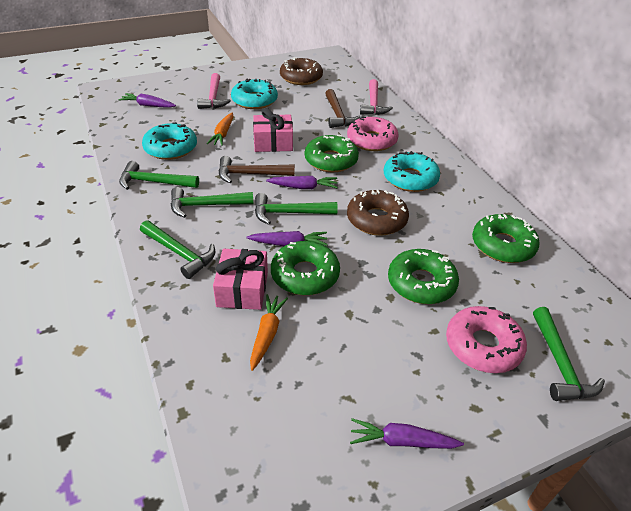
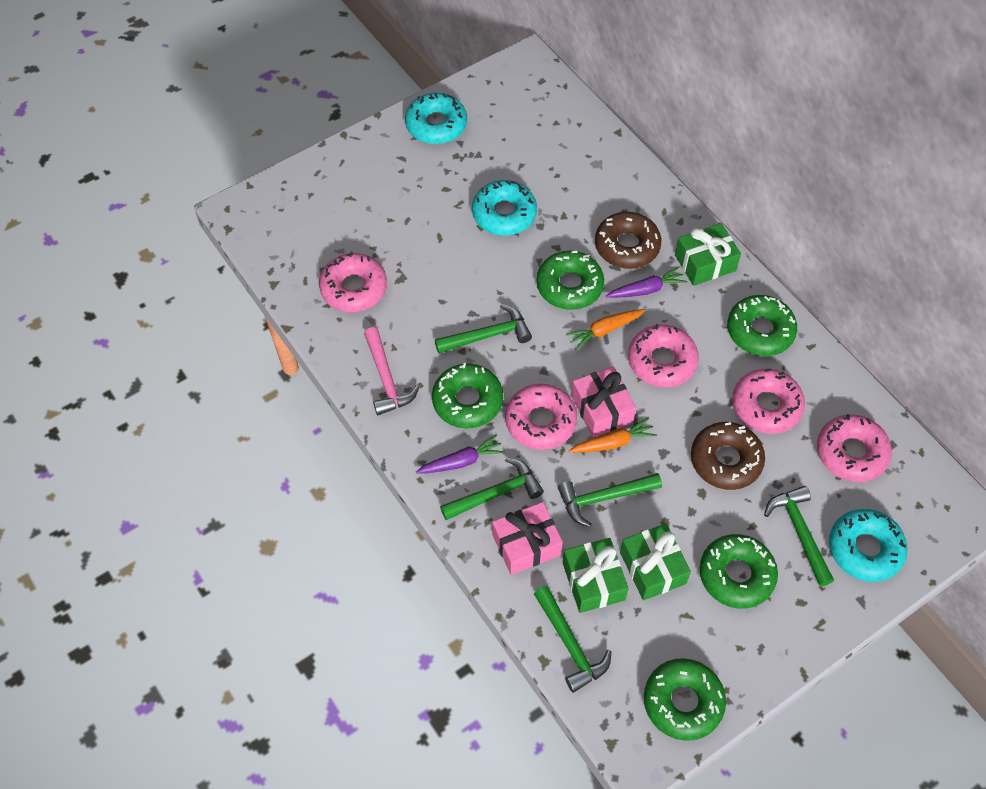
brown hammer: 2 -> 0
green donut: 4 -> 5
green gift: 0 -> 3
pink donut: 2 -> 5
pink hammer: 2 -> 1
purple carrot: 4 -> 2

